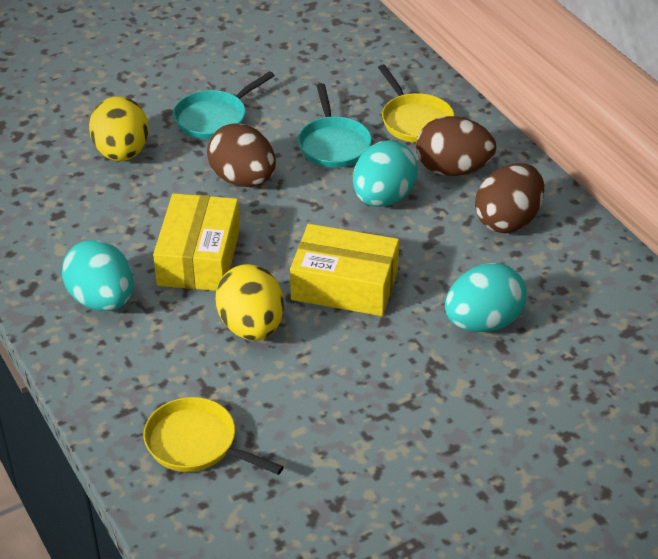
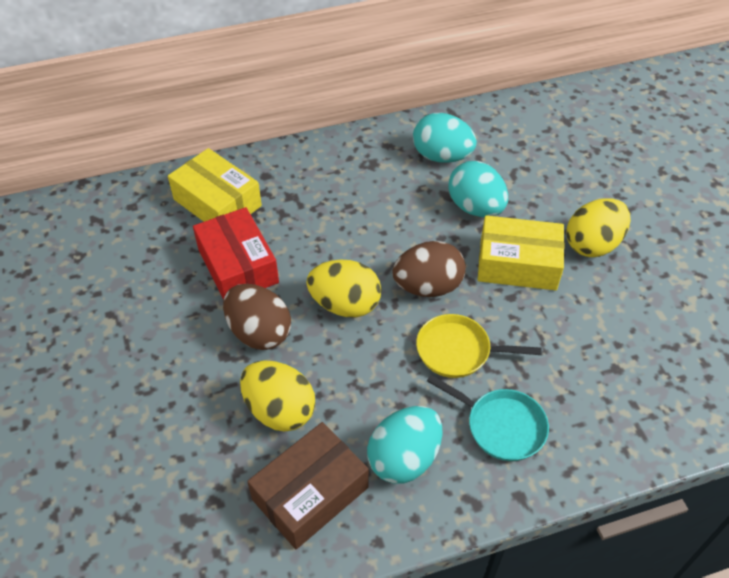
brown box: 0 -> 1
brown egg: 3 -> 2
red box: 0 -> 1
turquoise pan: 2 -> 1
yellow egg: 2 -> 3
yellow pan: 2 -> 1

